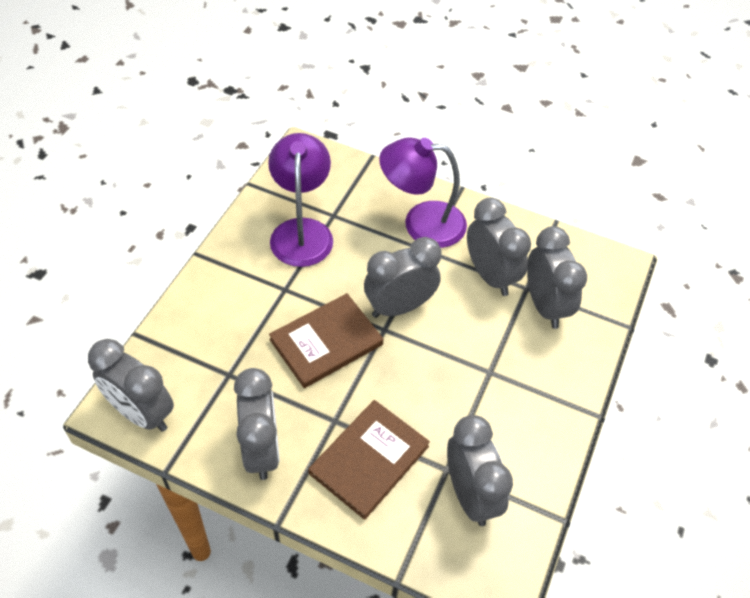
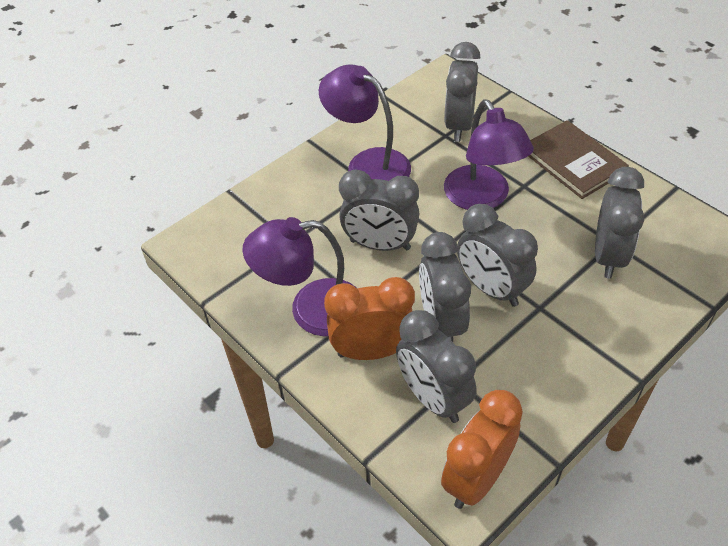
brown book: 2 -> 1
orange clock: 0 -> 2
purple lamp: 2 -> 3

